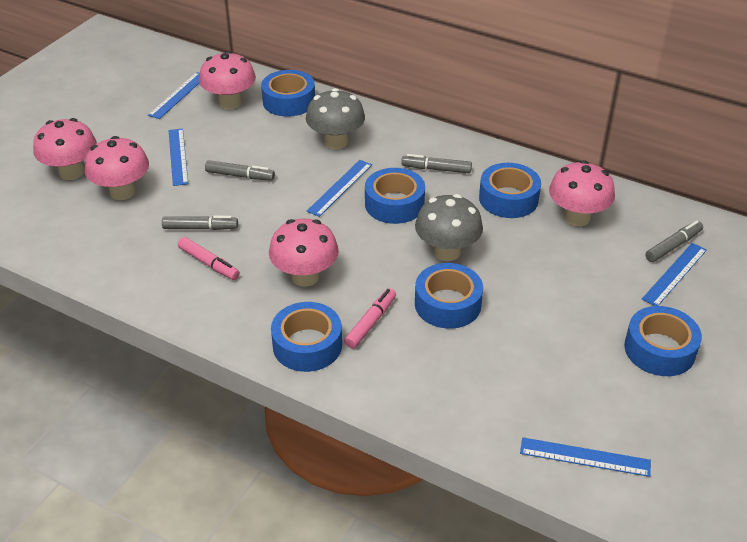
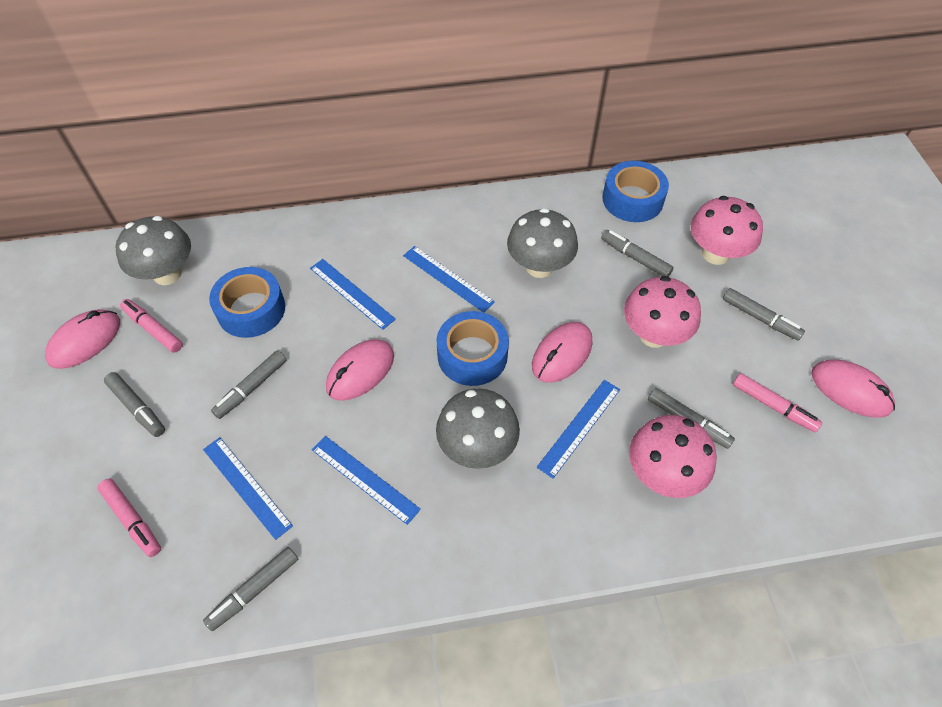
blue tape: 6 -> 3
grey marker: 4 -> 6
grey mushroom: 2 -> 3
pink marker: 2 -> 3
pink mouse: 0 -> 4
pink mushroom: 5 -> 3

